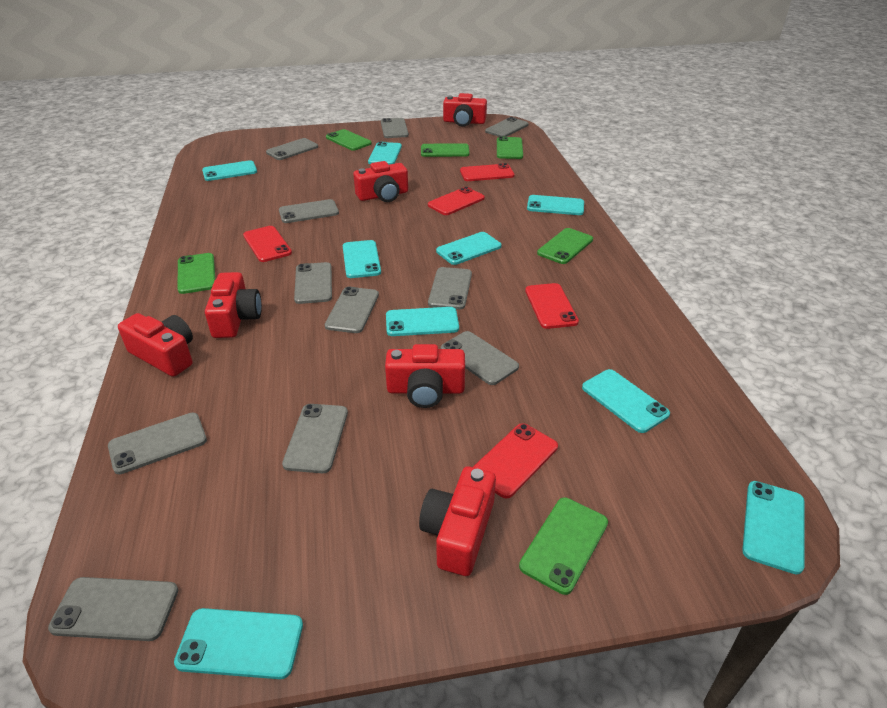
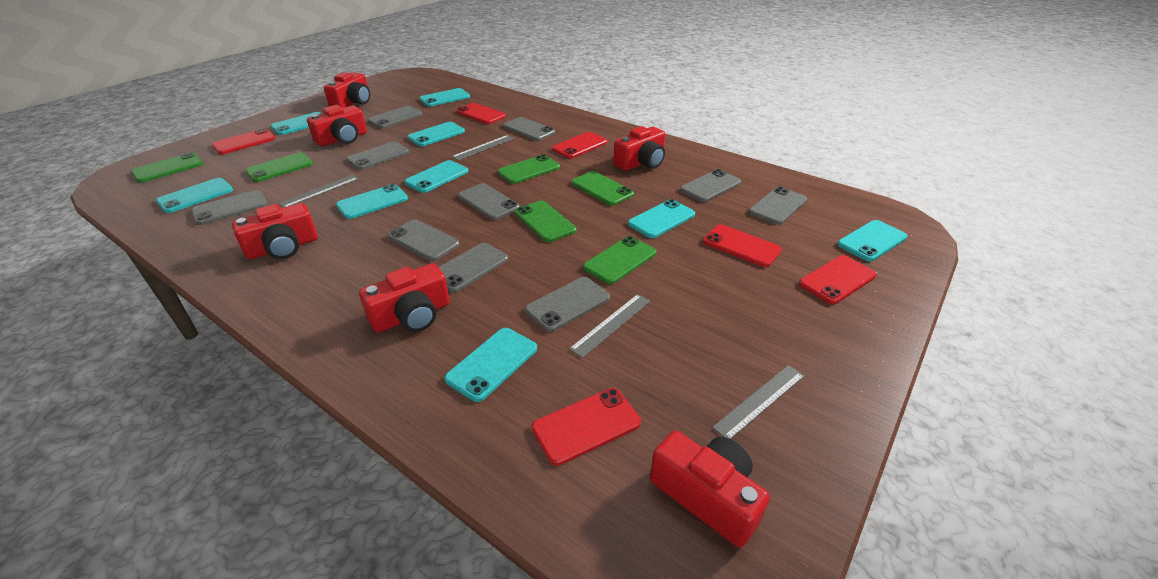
grey phone: 11 -> 10
grey ruler: 0 -> 4
red phone: 5 -> 6

